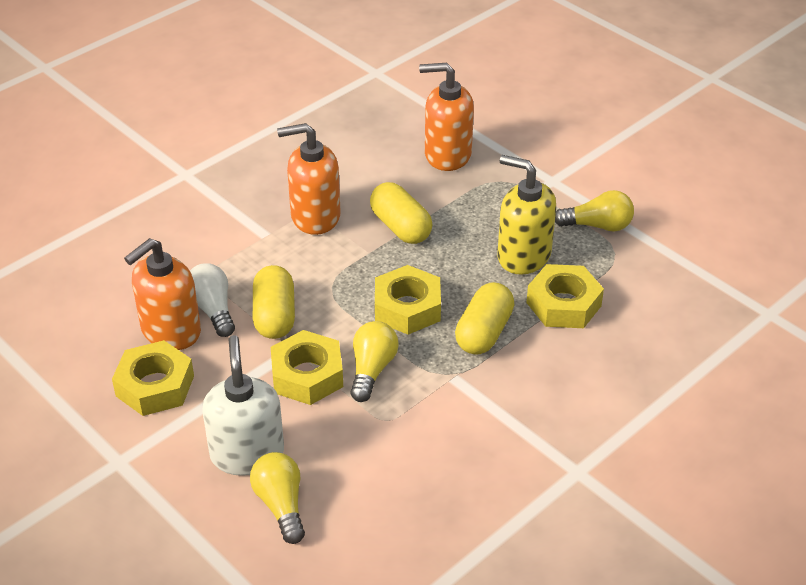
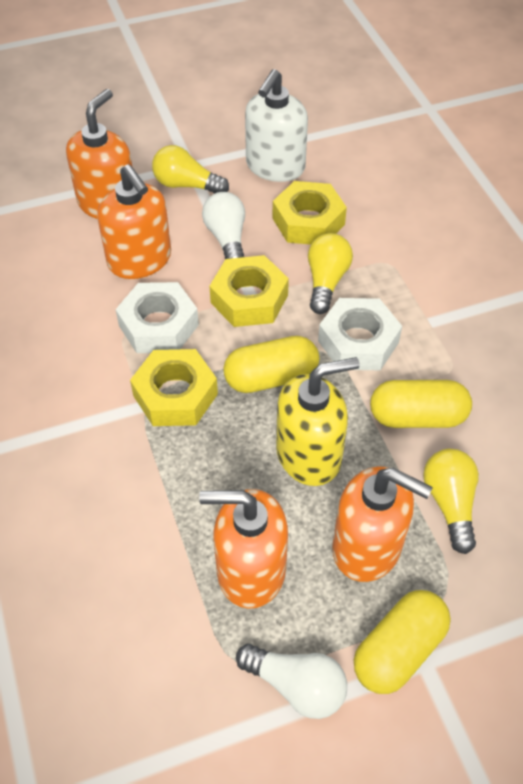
orange soap dispenser: 3 -> 4
white light bulb: 1 -> 2
white nut: 0 -> 2
yellow nut: 4 -> 3

